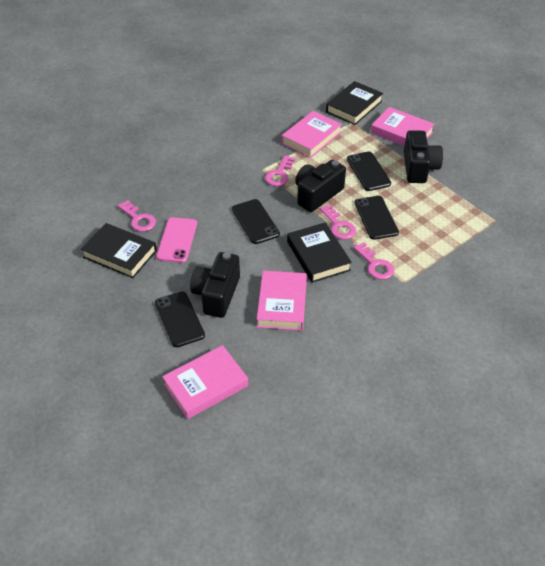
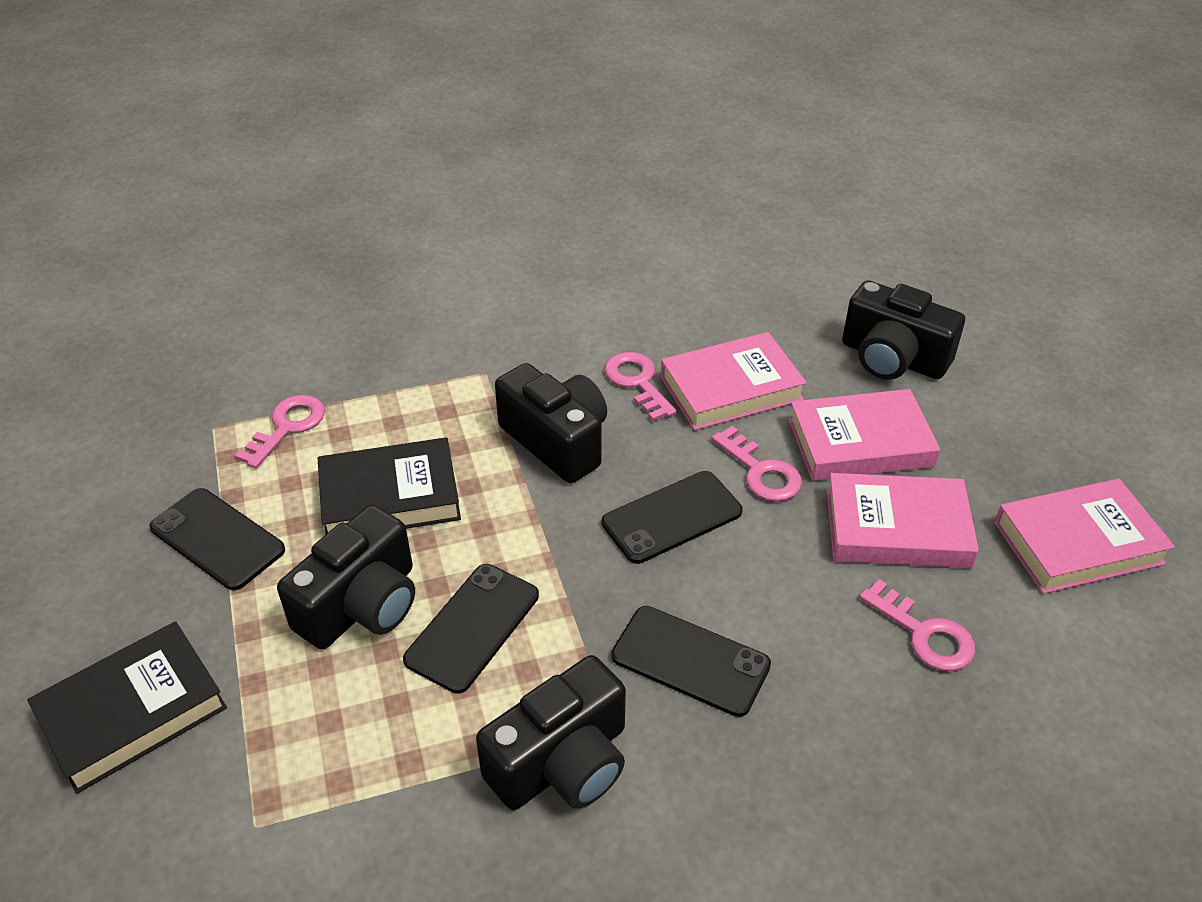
black book: 3 -> 2
black camera: 3 -> 4
pink phone: 1 -> 0

